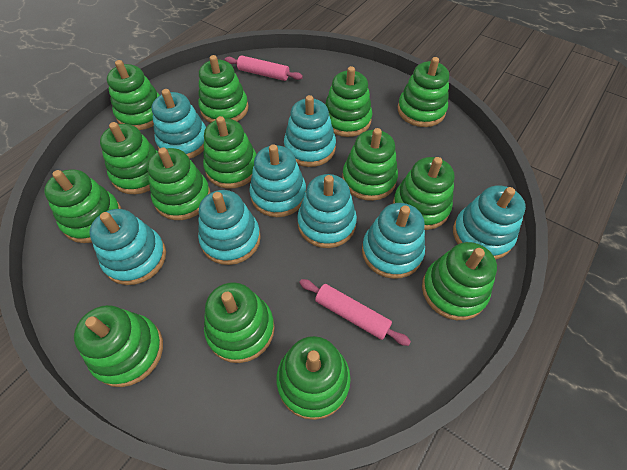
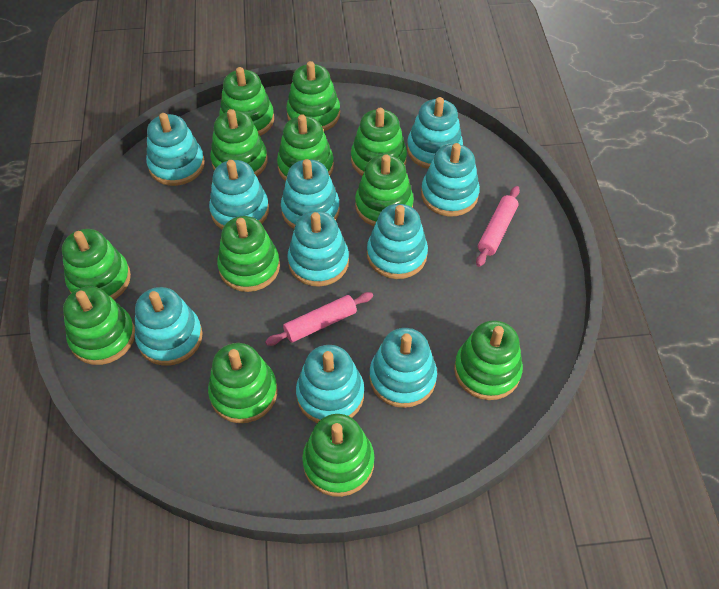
green stacking toy: 14 -> 12
turquoise stacking toy: 8 -> 10

